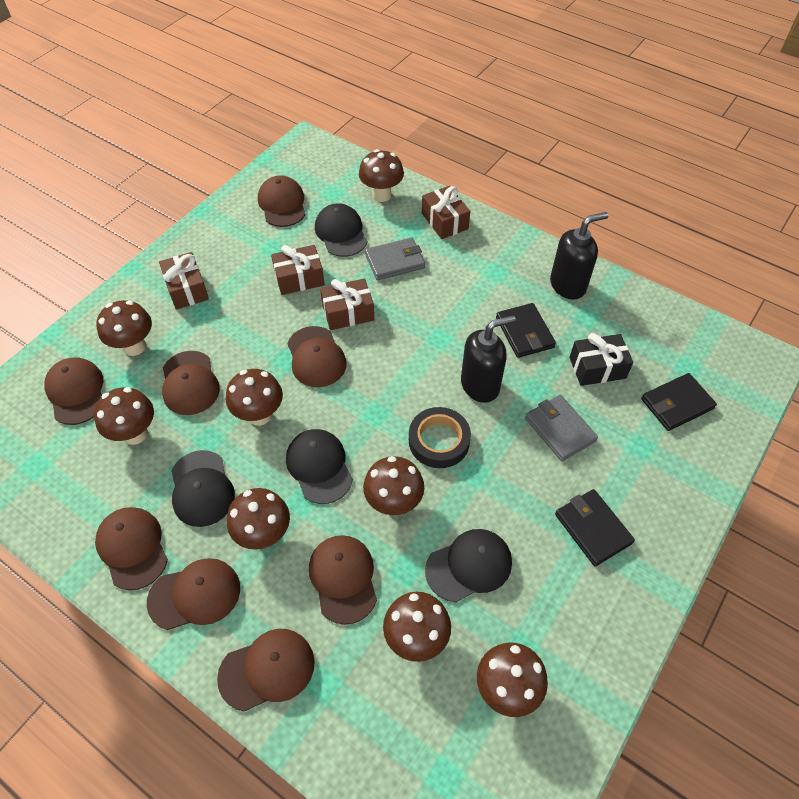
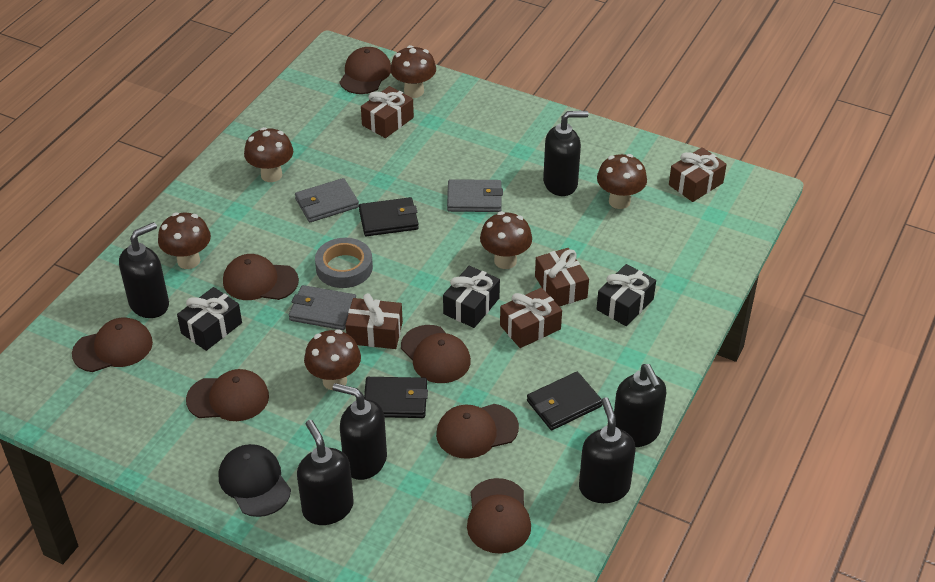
black cap: 4 -> 1
black gift: 1 -> 3
black soap dispenser: 2 -> 6
black tape: 1 -> 0
brown cap: 8 -> 7
brown gift: 4 -> 5
brown mushroom: 8 -> 6
grey tape: 0 -> 1
grey wallet: 2 -> 3

